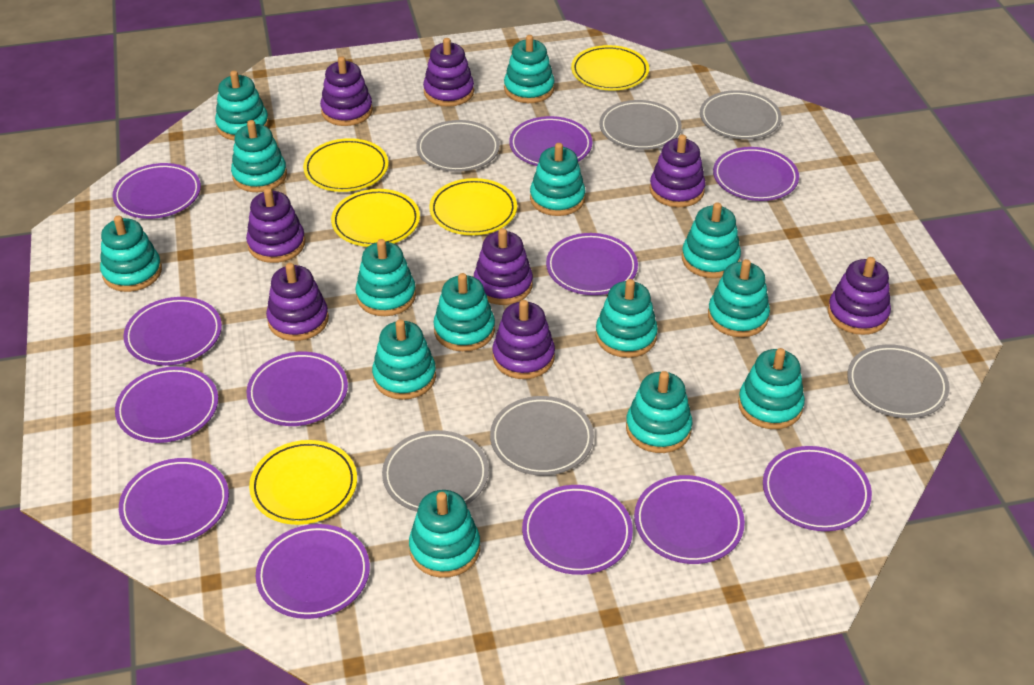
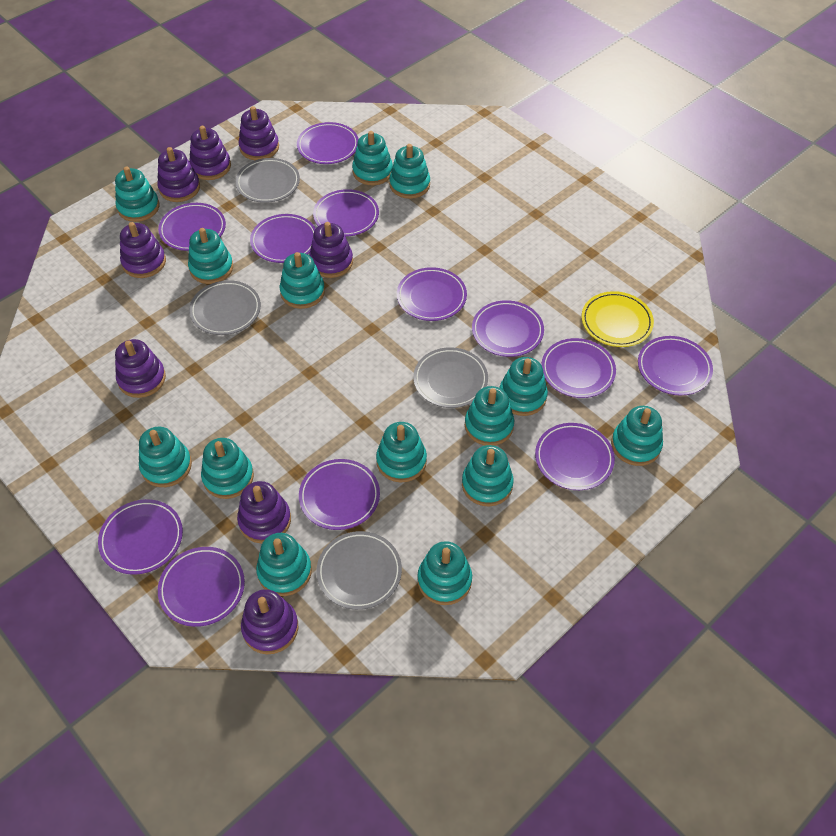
grey plate: 6 -> 4
yellow plate: 5 -> 1

